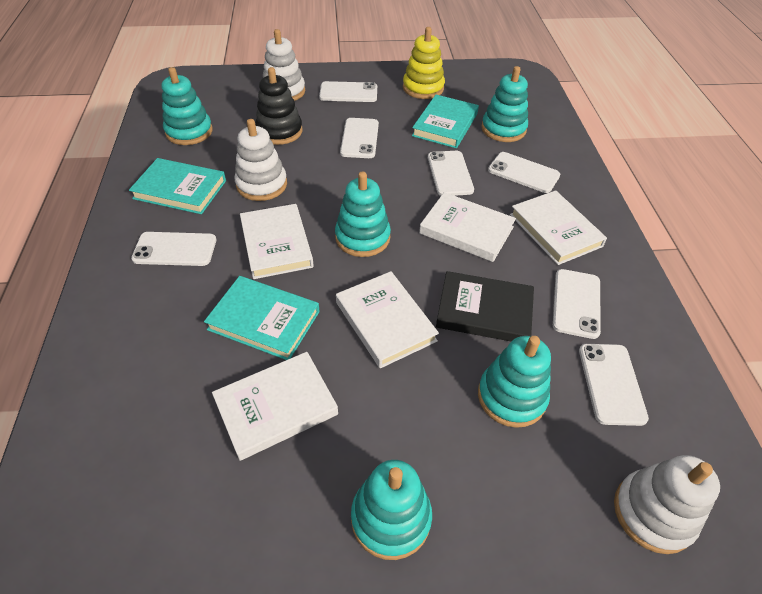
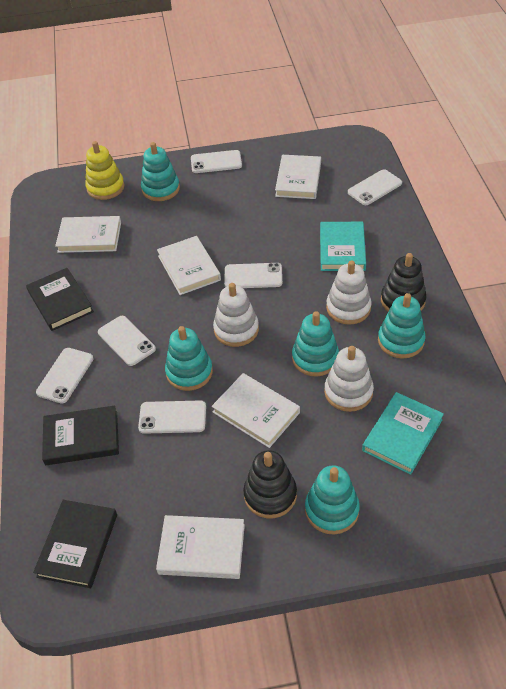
black book: 1 -> 3
black stacking toy: 1 -> 2
turquoise book: 3 -> 2
white phone: 7 -> 6

